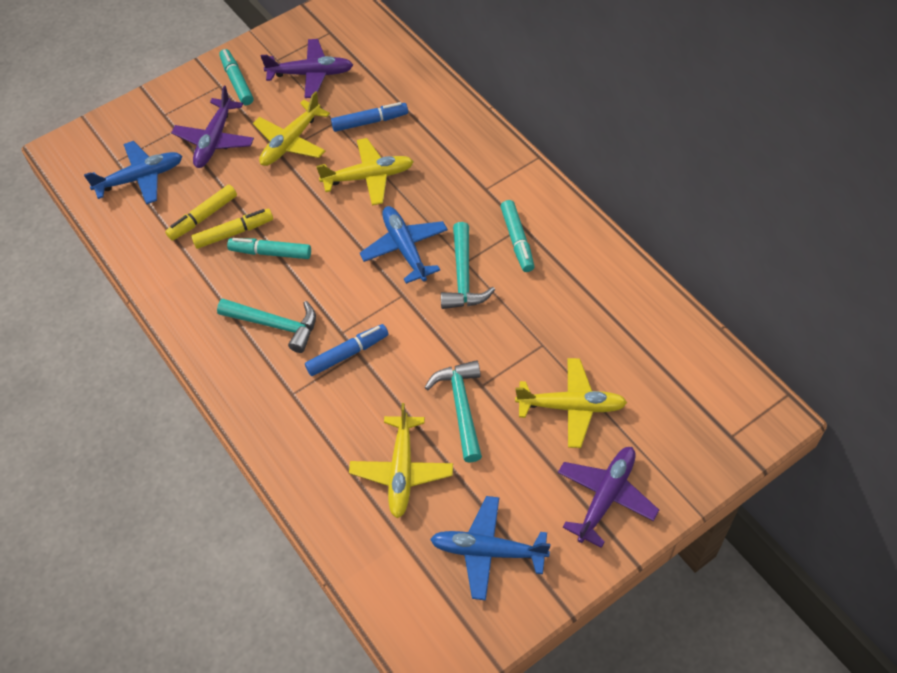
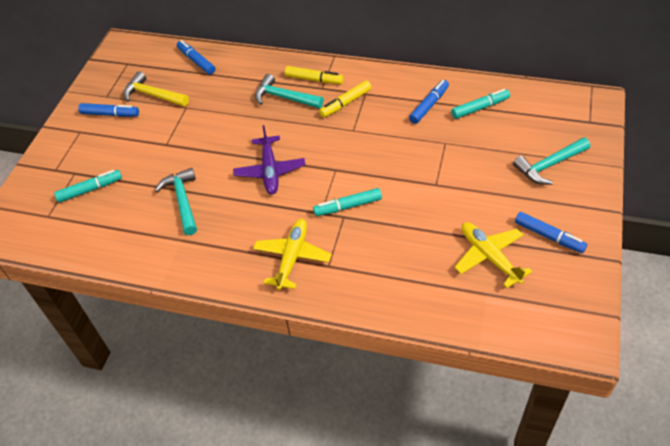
blue marker: 2 -> 4
blue plane: 3 -> 0
purple plane: 3 -> 1
yellow hammer: 0 -> 1
yellow plane: 4 -> 2

